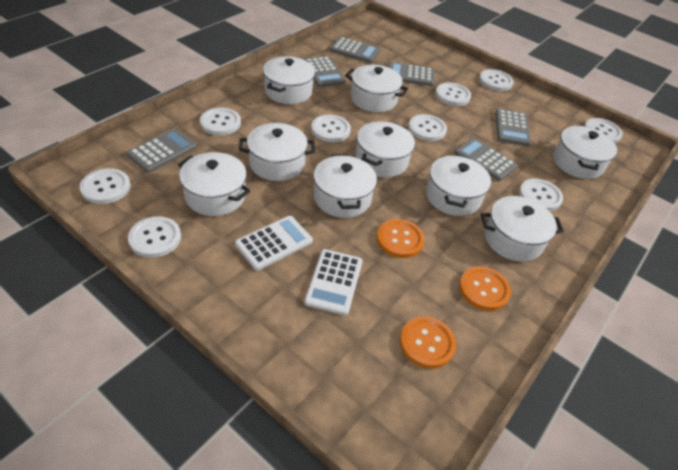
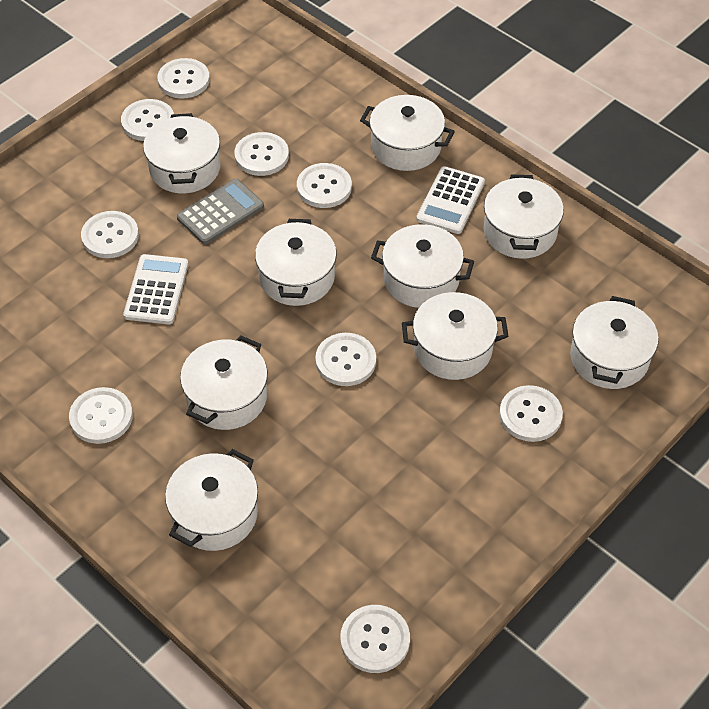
grey calculator: 6 -> 1
orange button: 3 -> 0

